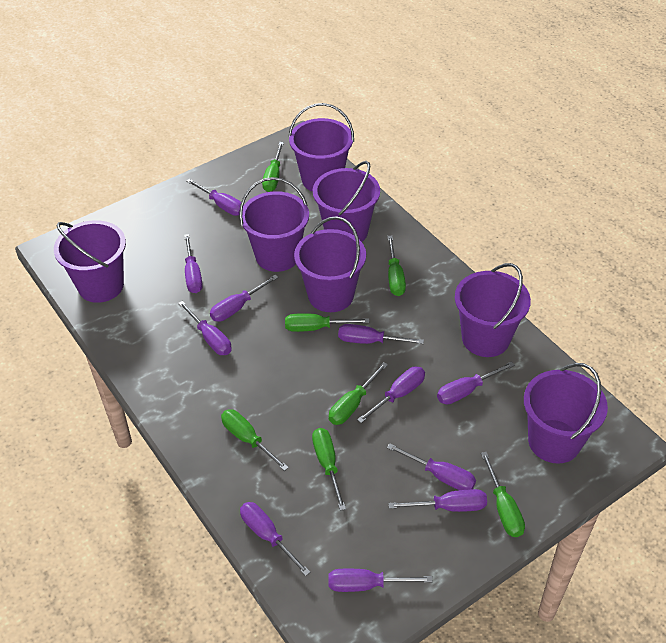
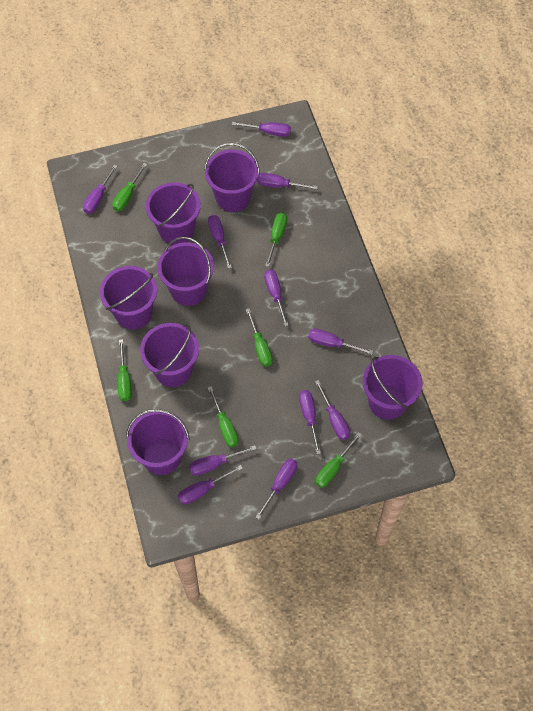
green screwdriver: 7 -> 6

